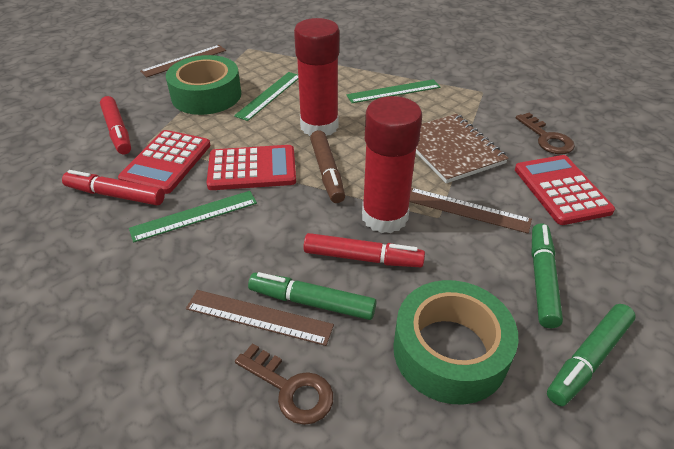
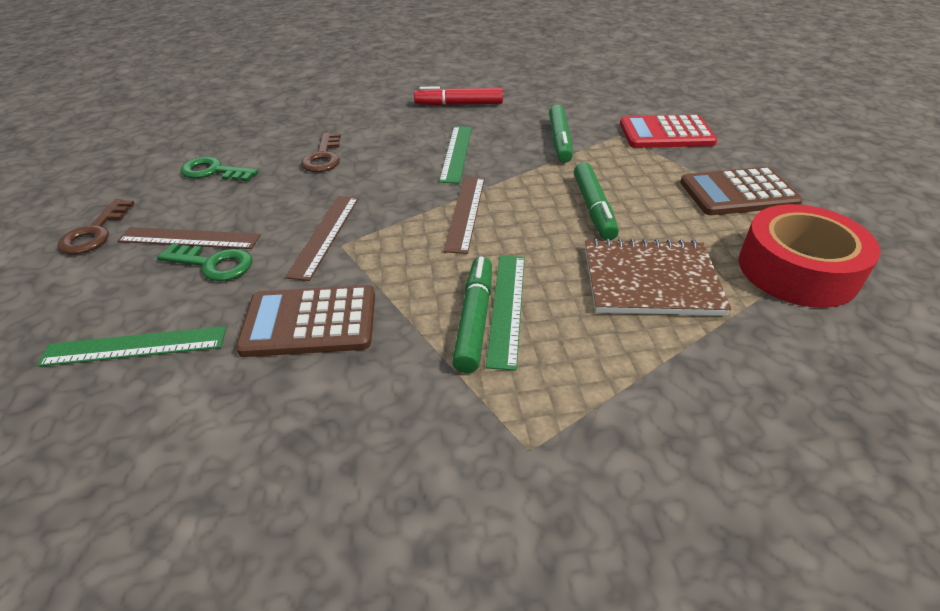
brown calculator: 0 -> 2
brown marker: 1 -> 0
green key: 0 -> 2
green tape: 2 -> 0
red calculator: 3 -> 1
red glue stick: 2 -> 0
red marker: 3 -> 1
red tape: 0 -> 1

